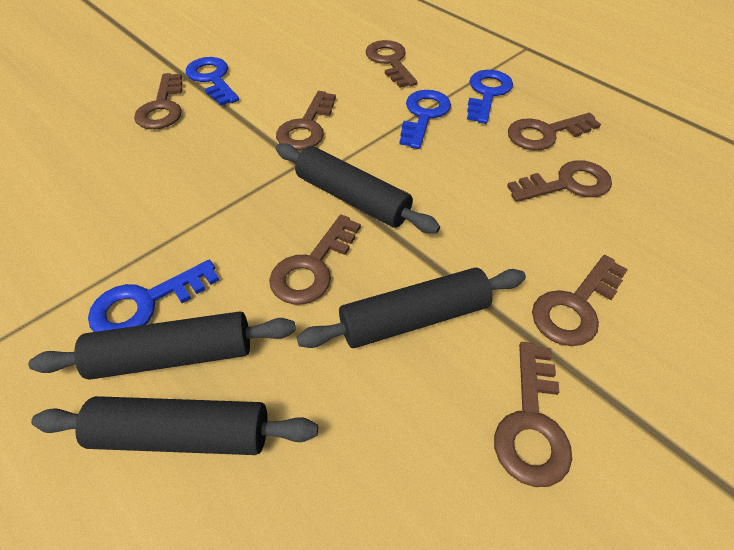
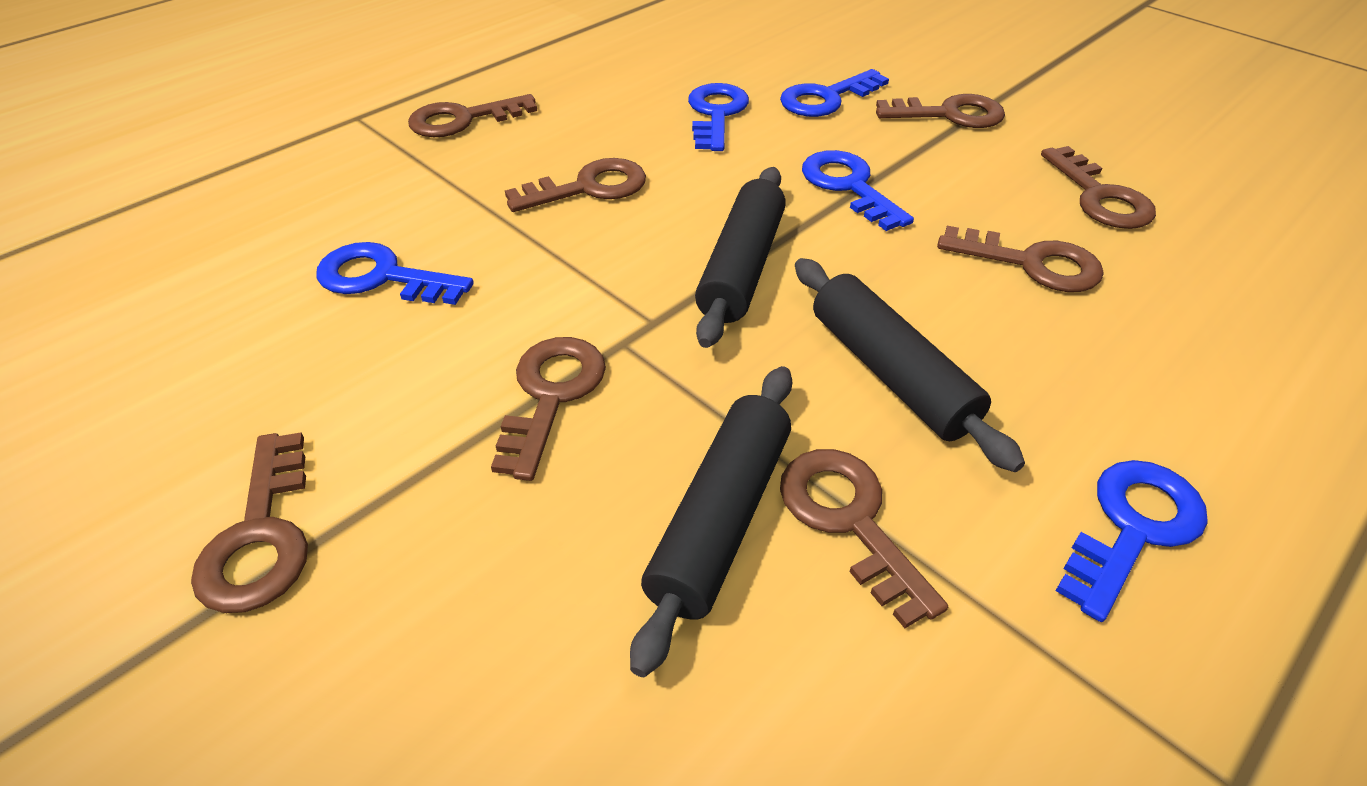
black rolling pin: 4 -> 3
blue key: 4 -> 5

